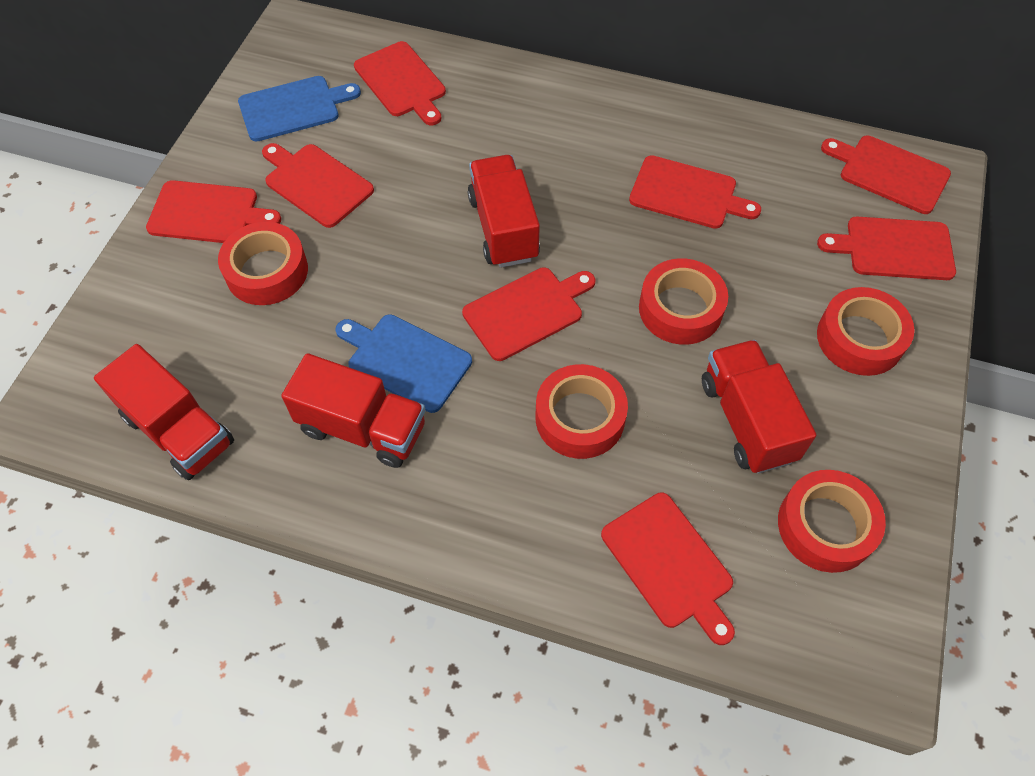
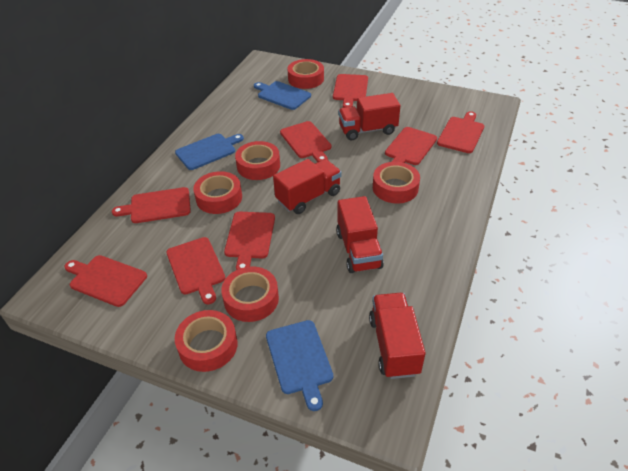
blue cutting board: 2 -> 3
red tape: 5 -> 6

